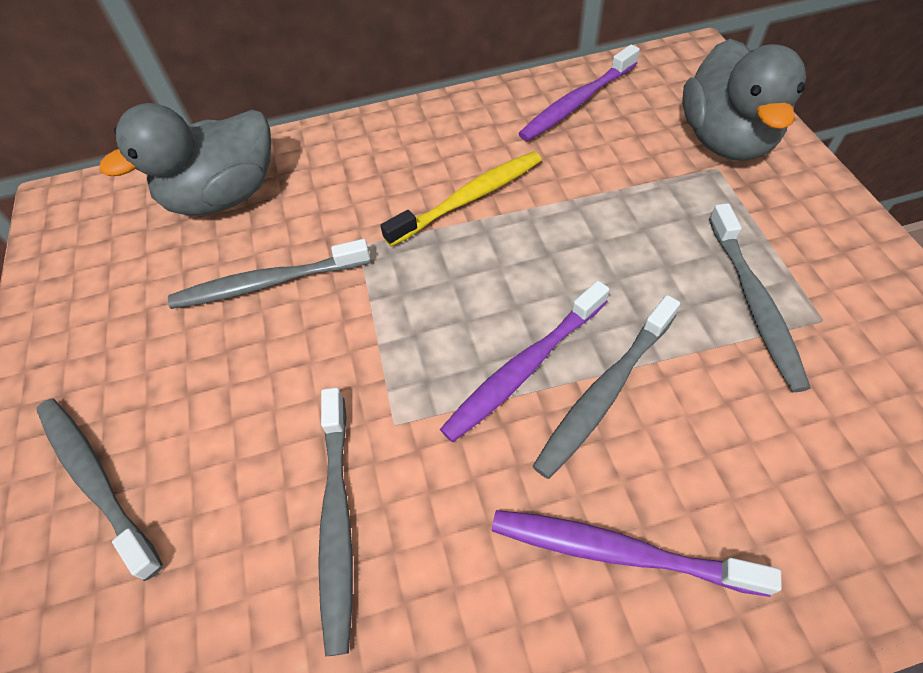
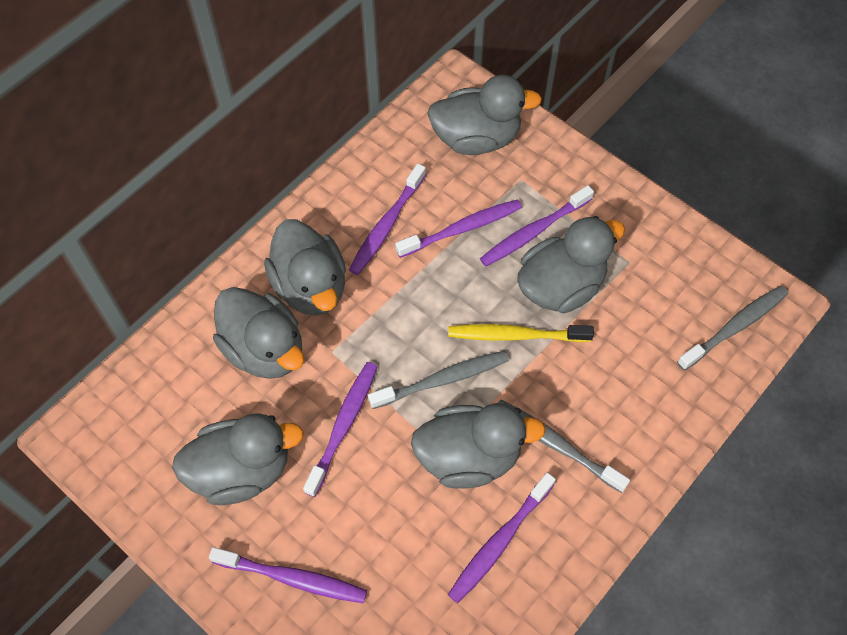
grey duck: 2 -> 6
grey toothbrush: 5 -> 3
purple toothbrush: 3 -> 6

